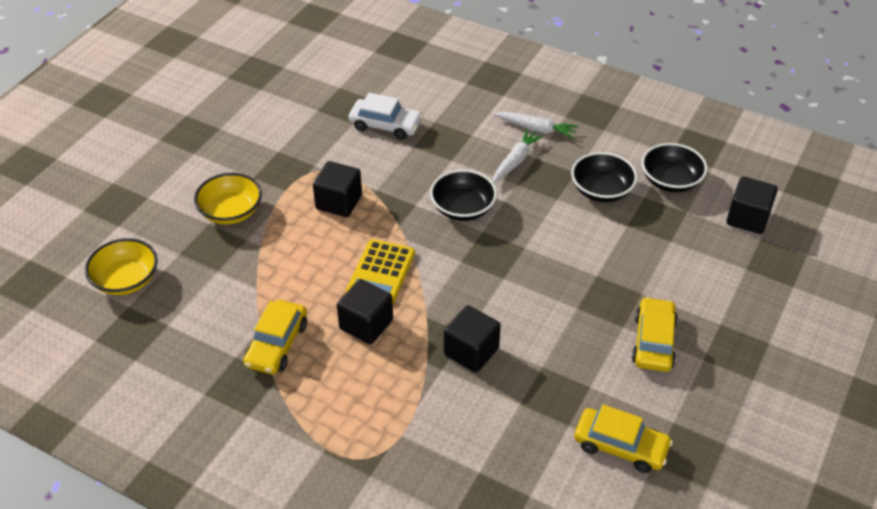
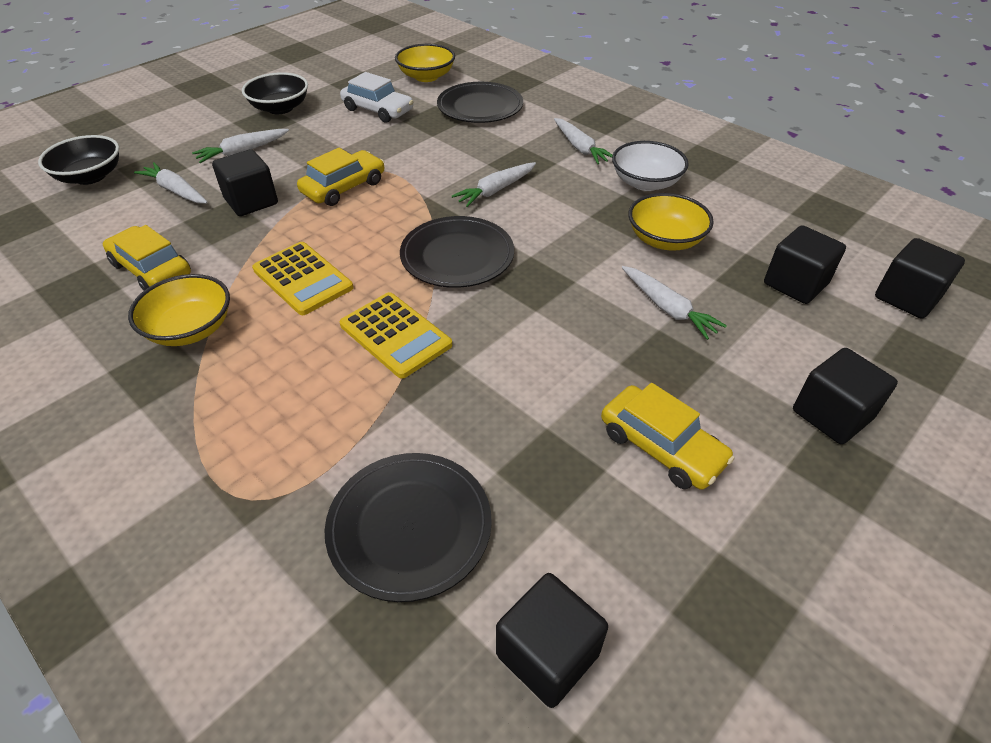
black bowl: 3 -> 2
black cube: 4 -> 5
black plate: 0 -> 3
white bowl: 0 -> 1
white carrot: 2 -> 5
yellow bowl: 2 -> 3
yellow calculator: 1 -> 2

